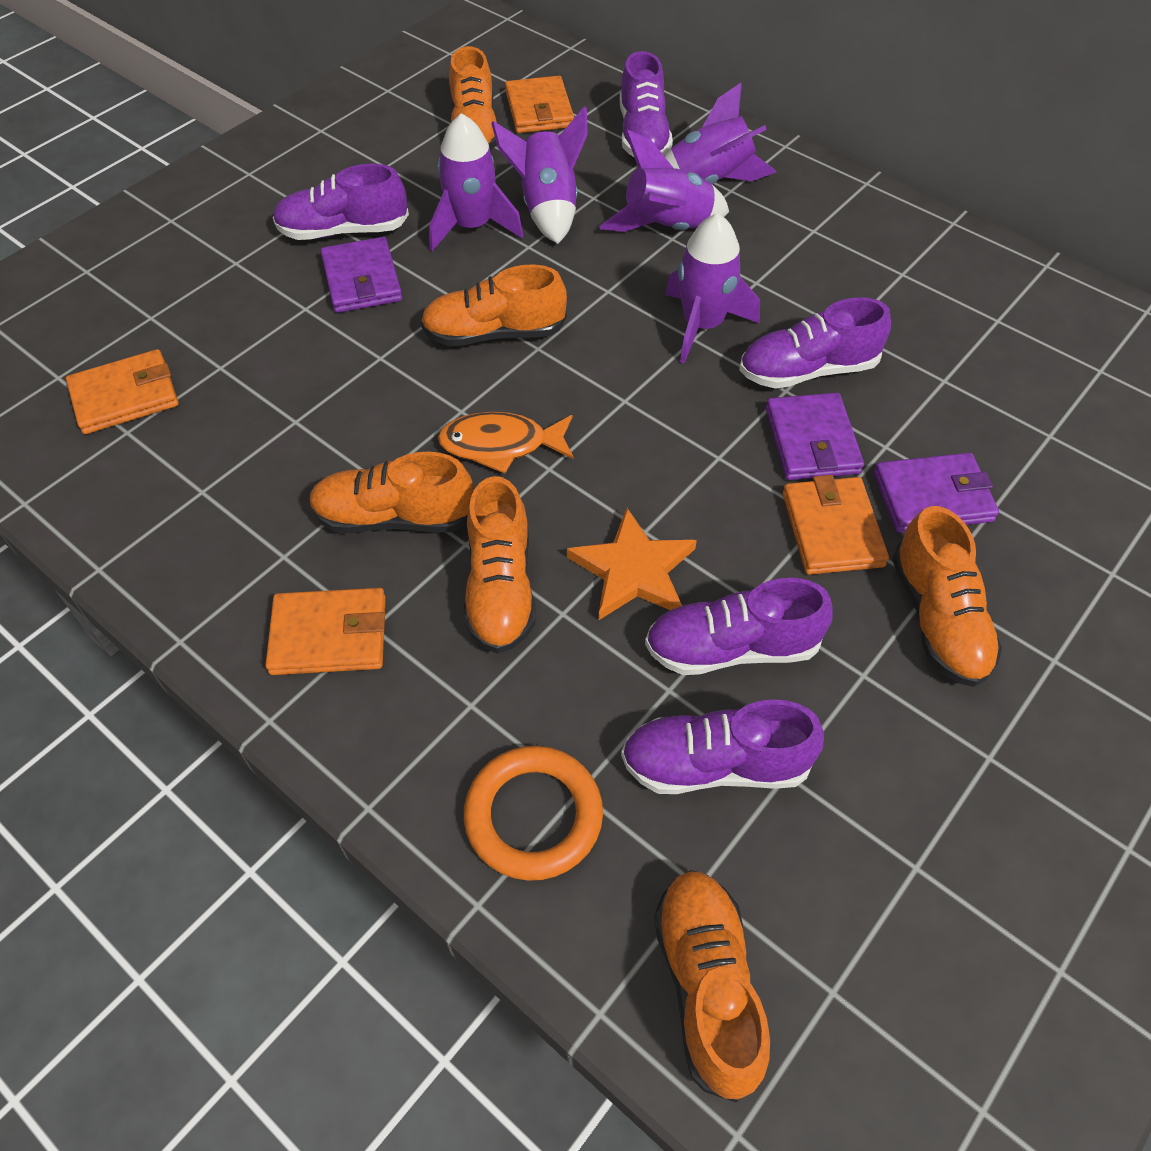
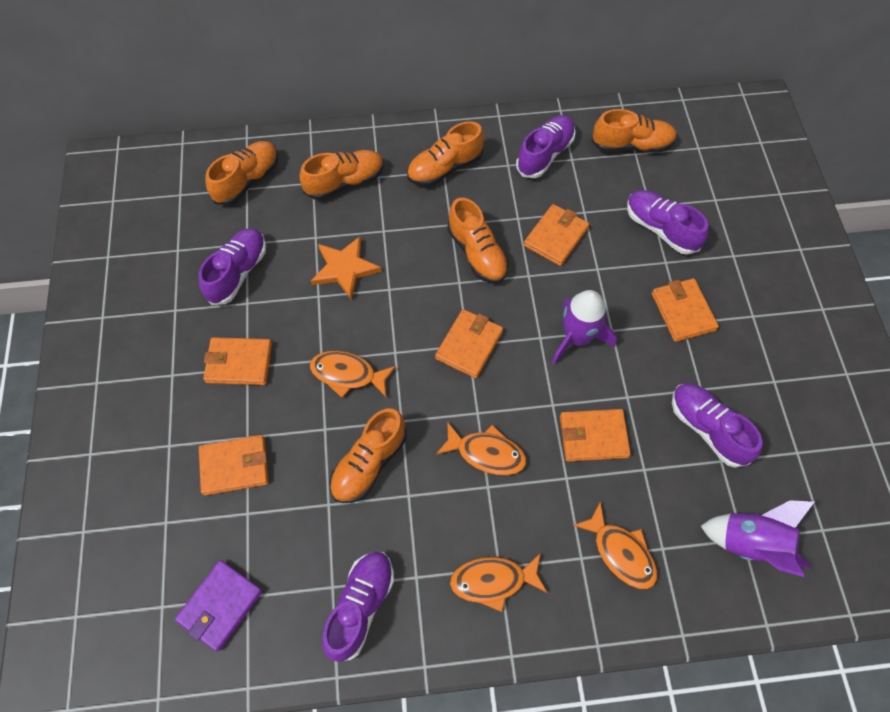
orange fish: 1 -> 4
orange ring: 1 -> 0
orange wallet: 4 -> 6
purple rocket: 5 -> 2
purple wallet: 3 -> 1

